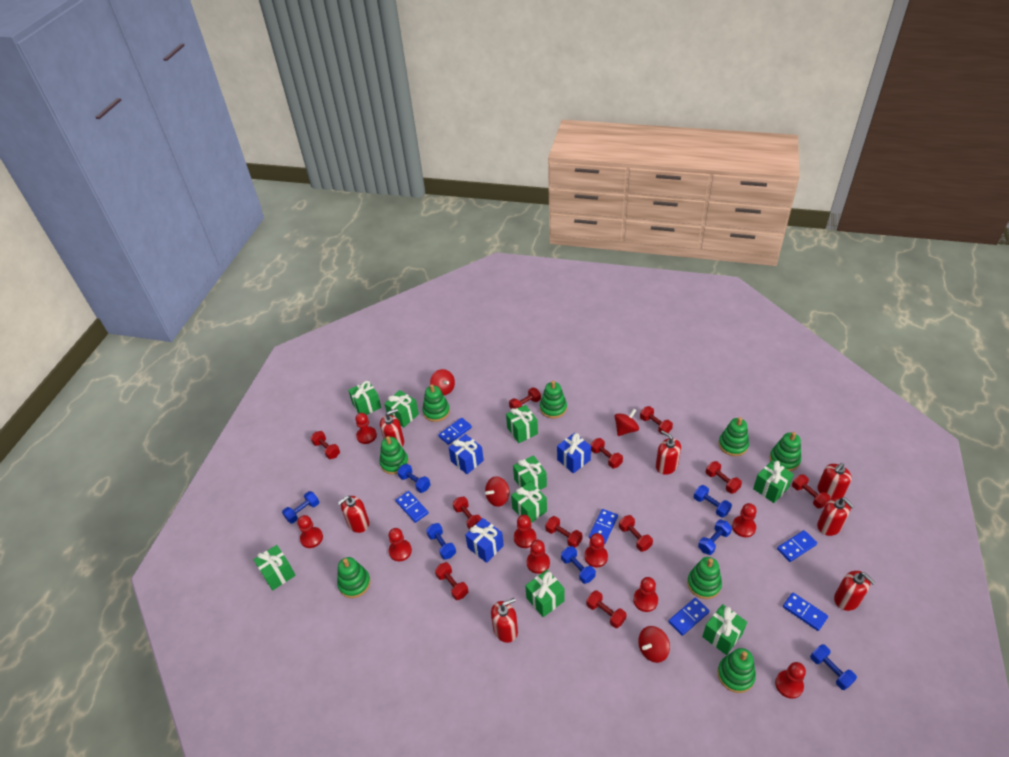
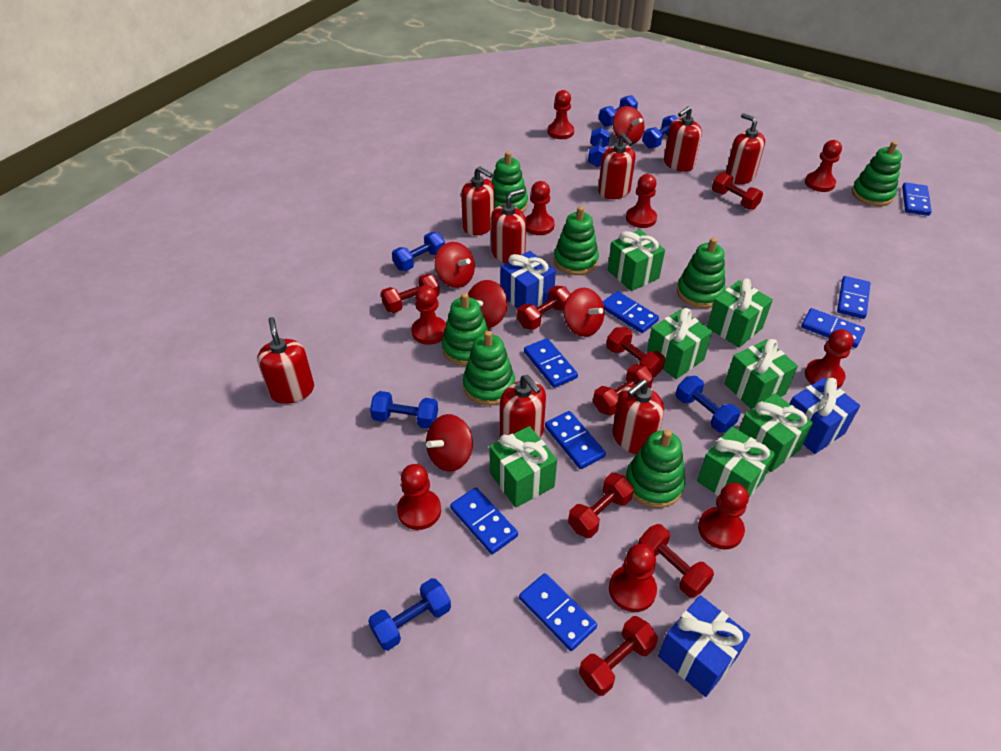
blue domino: 6 -> 8
green gift: 9 -> 7
green stacking toy: 8 -> 7
red dumbbell: 11 -> 8
red soap dispenser: 7 -> 8
red spinning top: 4 -> 5

